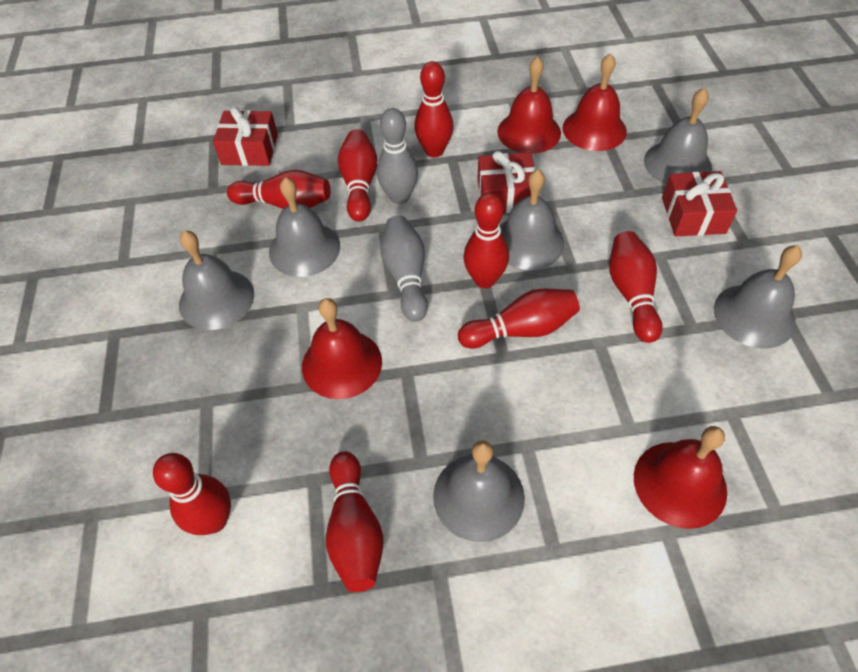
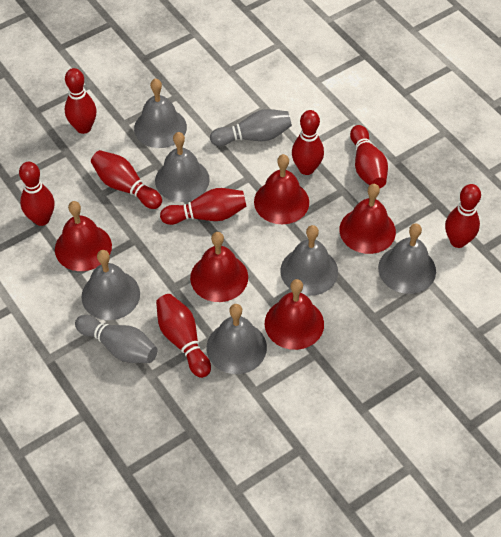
red bell: 4 -> 5
red gift: 3 -> 0

